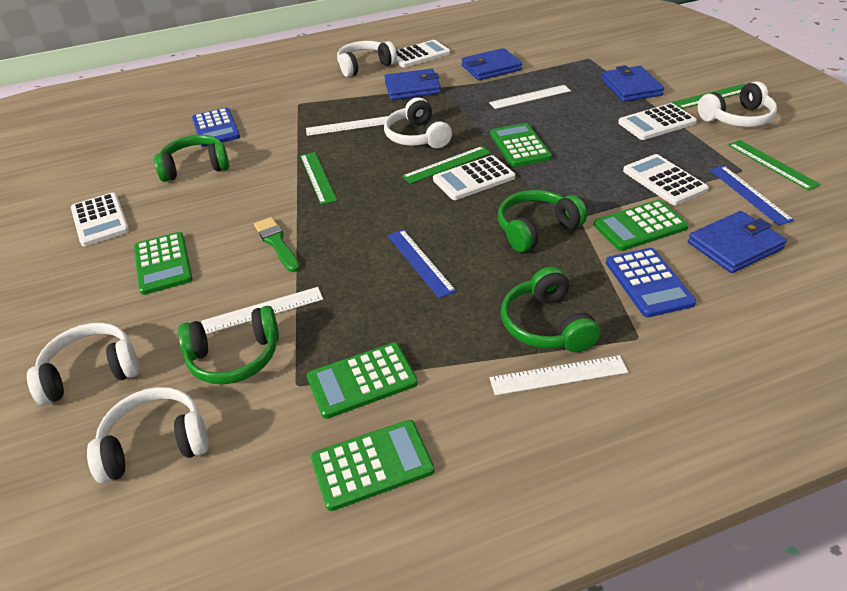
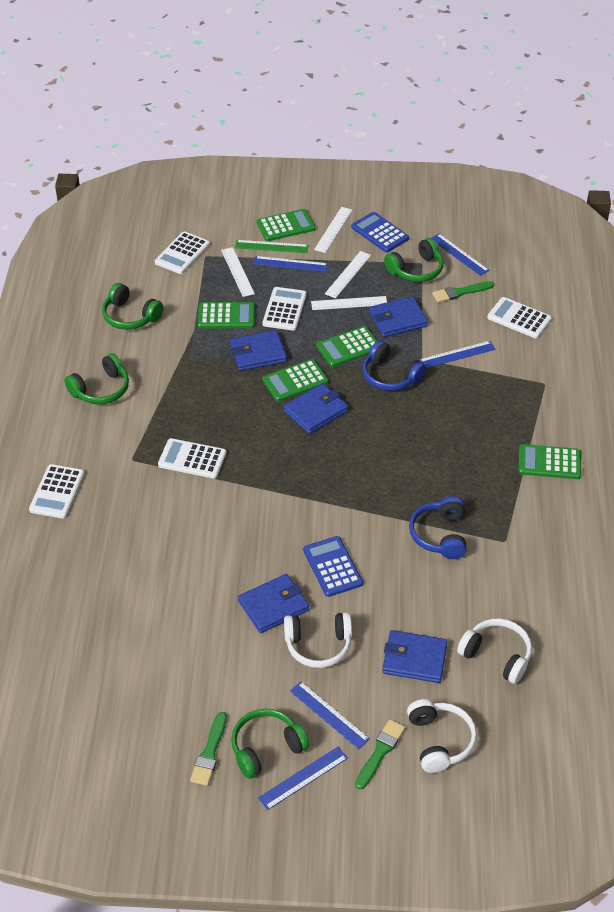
blue headphones: 0 -> 2
blue ruler: 2 -> 5
blue wallet: 4 -> 5
green brush: 1 -> 3
green ruler: 4 -> 1
white headphones: 5 -> 3

